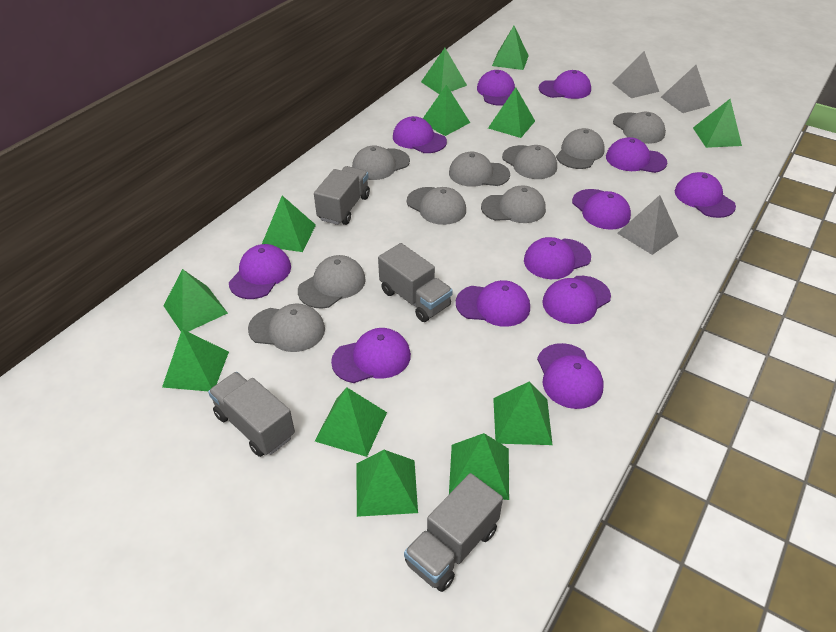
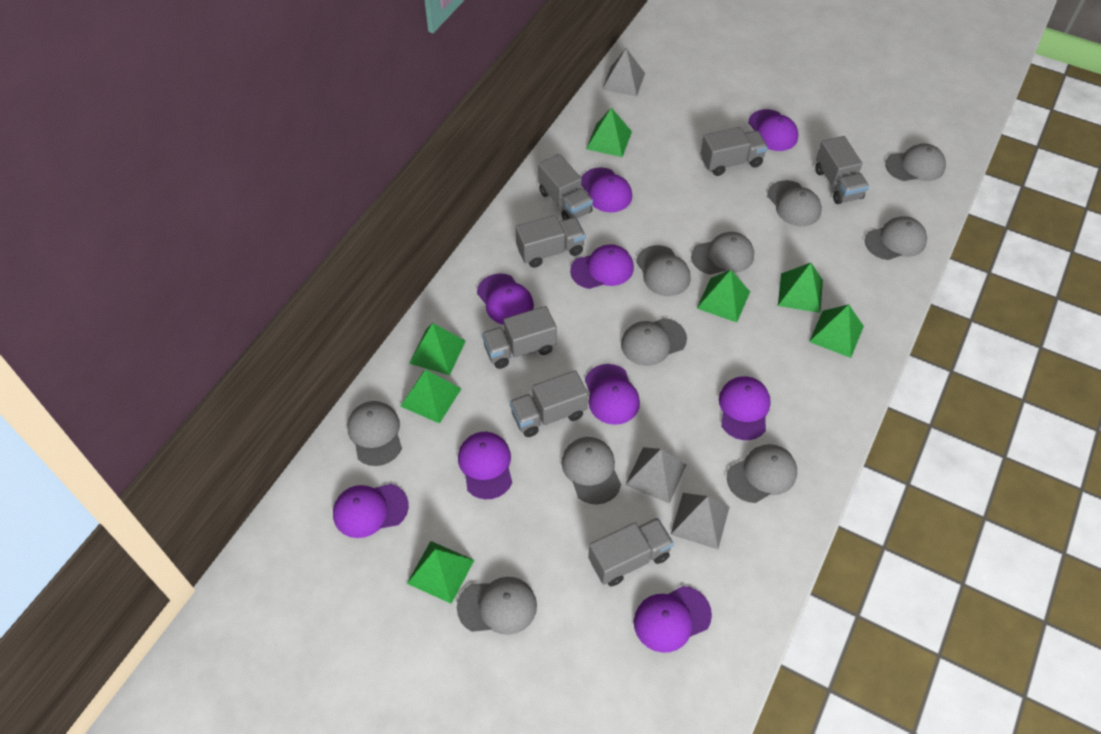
green pyramid: 12 -> 7
grey cap: 9 -> 10
grey truck: 4 -> 7
purple cap: 12 -> 9

